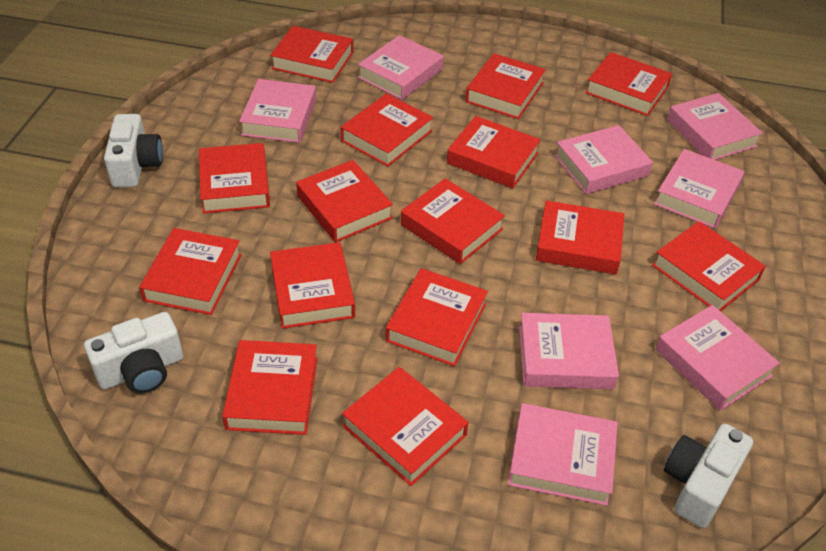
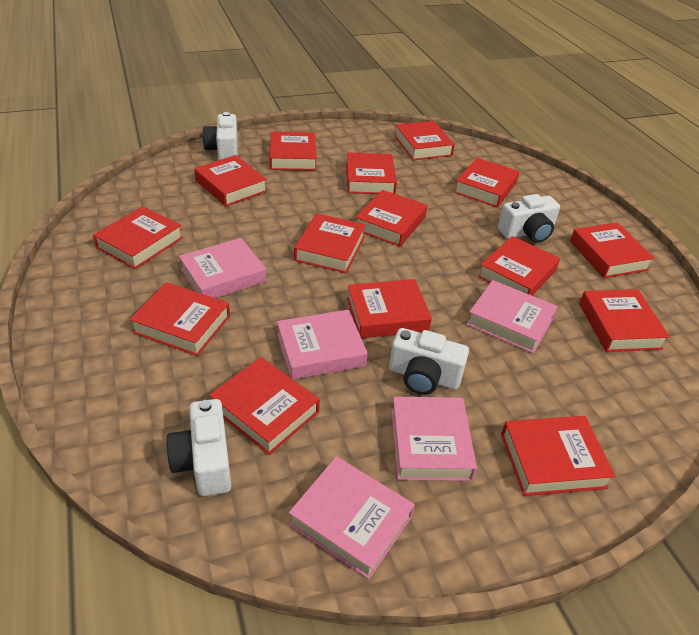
pink book: 8 -> 5
white camera: 3 -> 4

